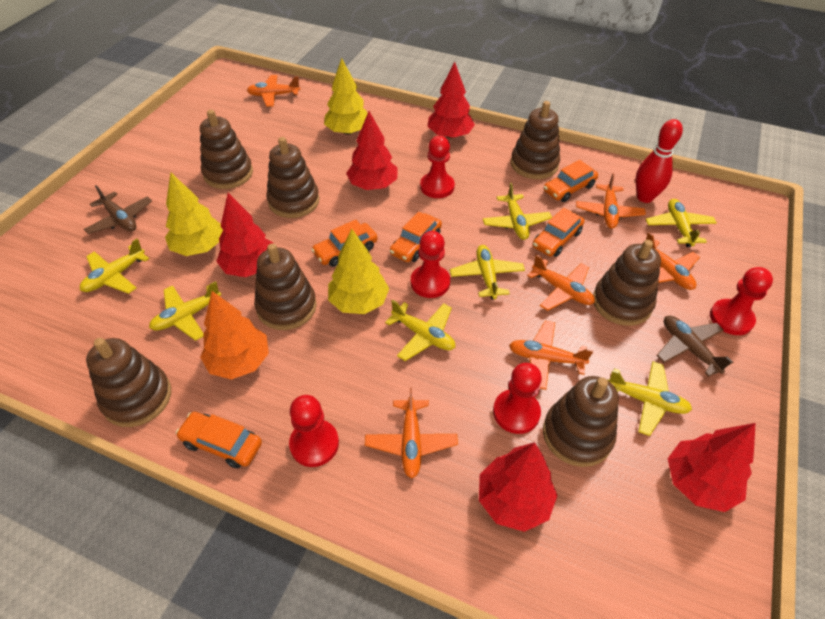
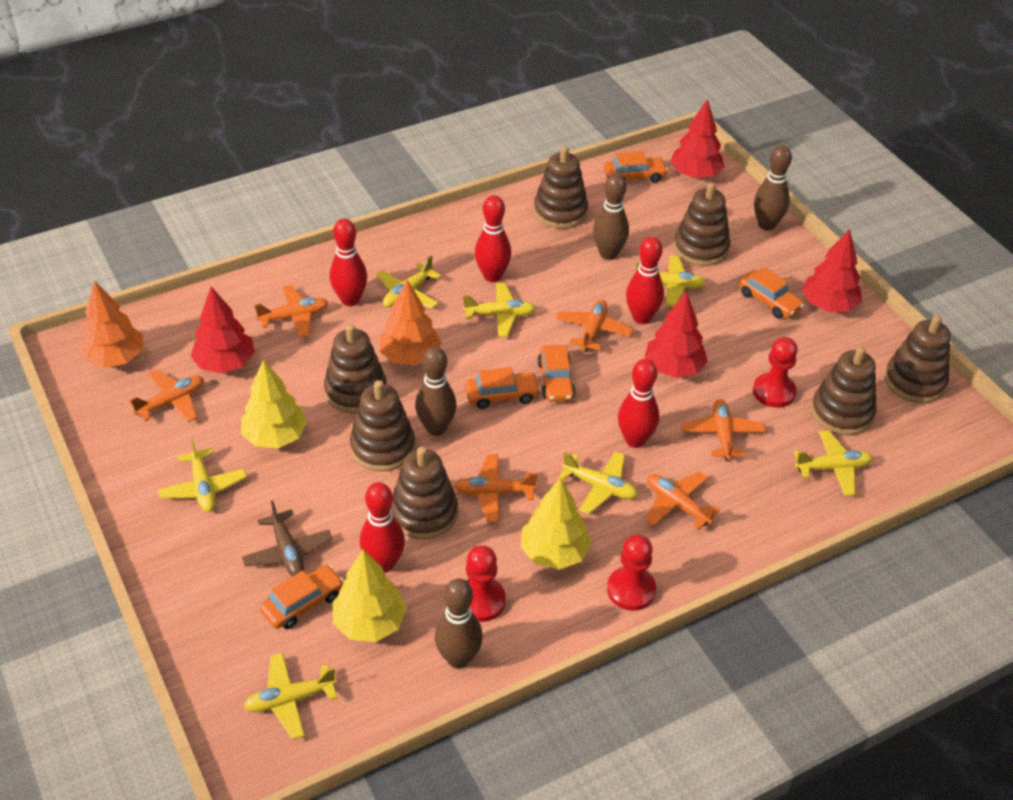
brown bowling pin: 0 -> 4
brown plane: 2 -> 1
orange tree: 1 -> 2
red bowling pin: 1 -> 5
red pawn: 5 -> 3
red tree: 5 -> 4

